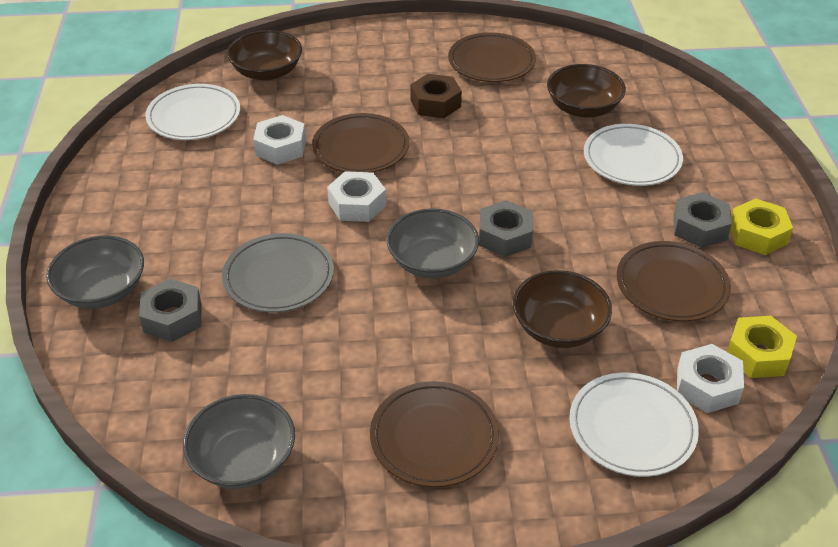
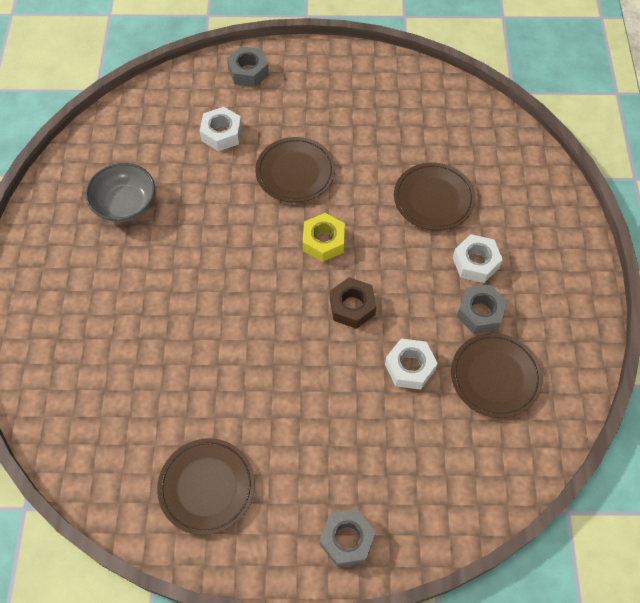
brown bowl: 3 -> 0
grey bowl: 3 -> 1
grey plate: 1 -> 0
white plate: 3 -> 0
yellow nut: 2 -> 1

